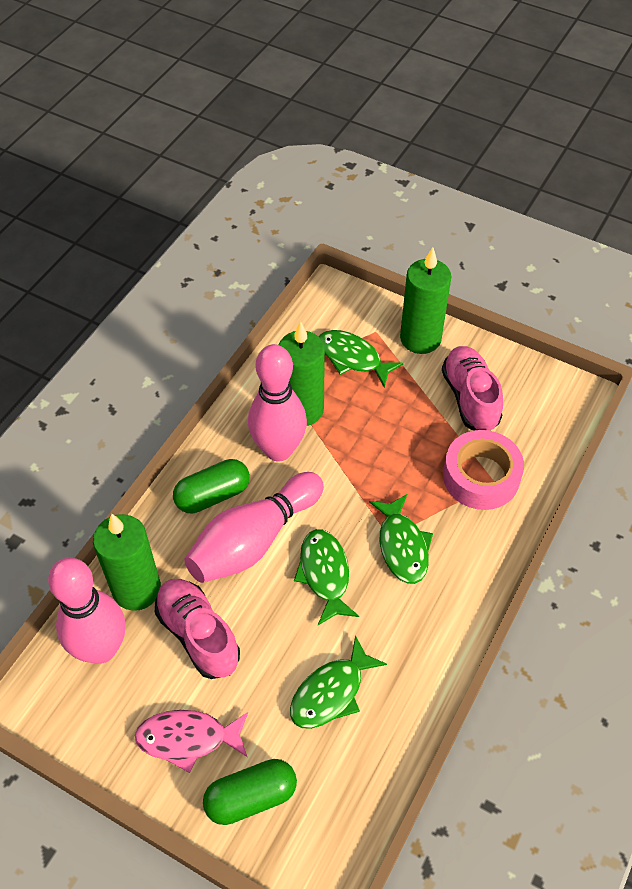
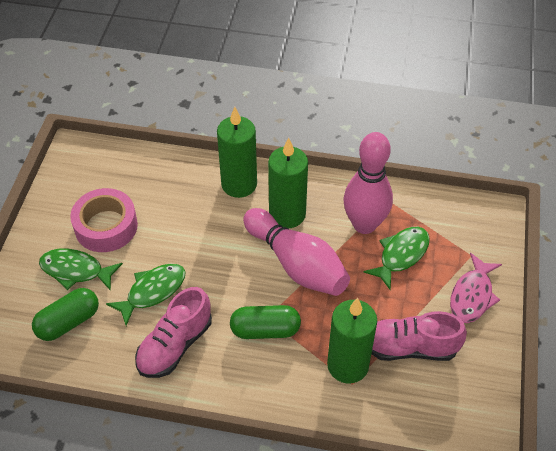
green fish: 4 -> 3
pink bowling pin: 3 -> 2

